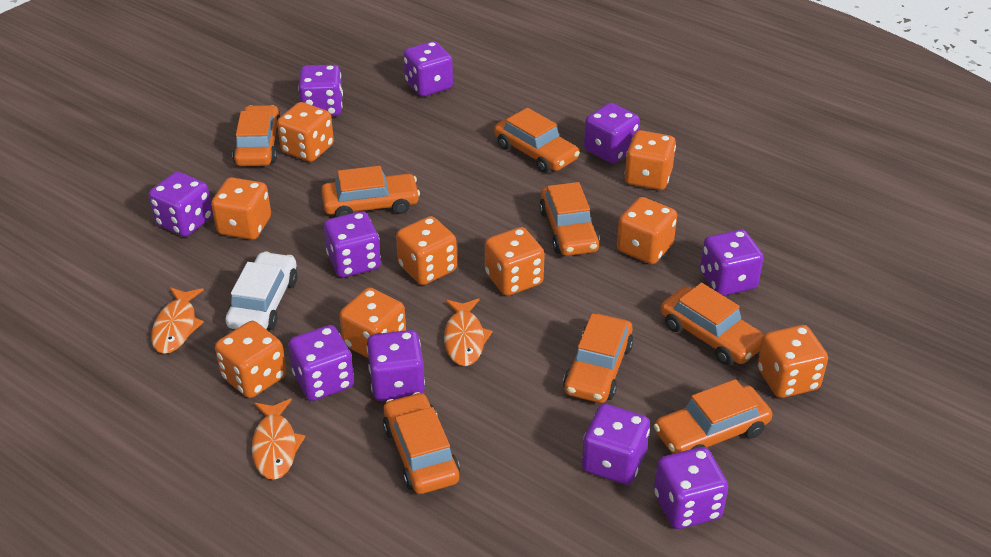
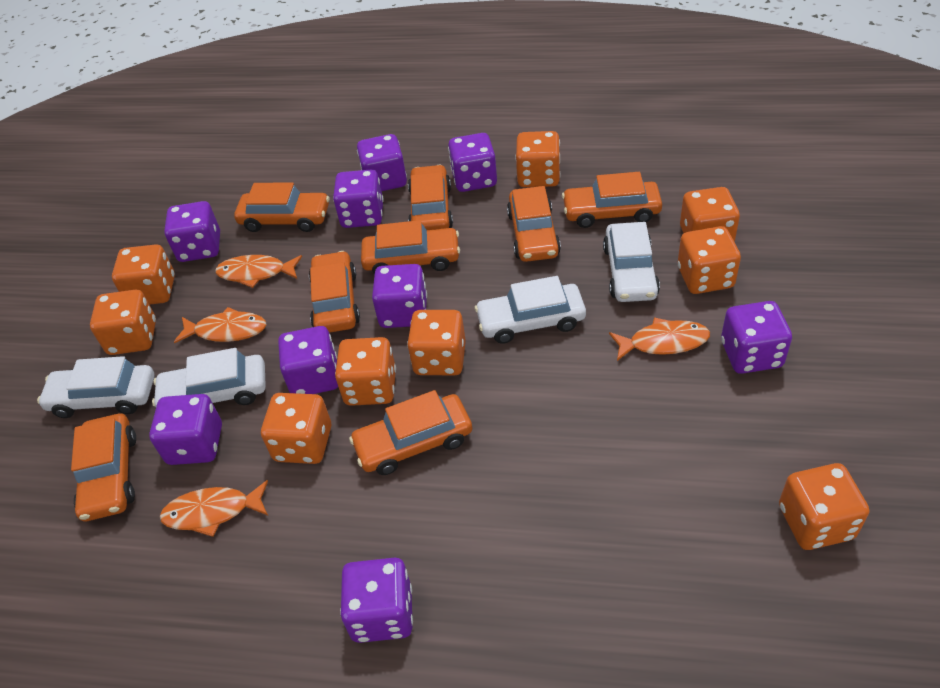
orange fish: 3 -> 4
purple dice: 10 -> 9
white car: 1 -> 4

